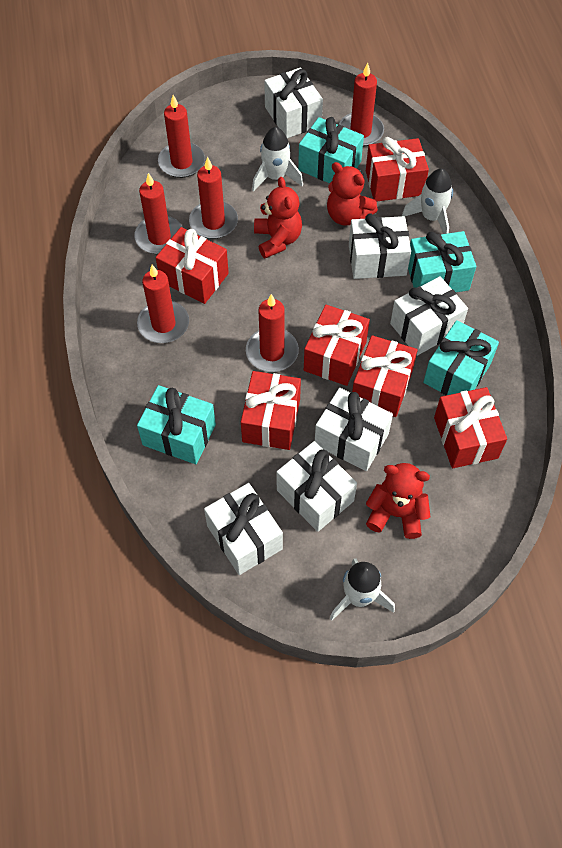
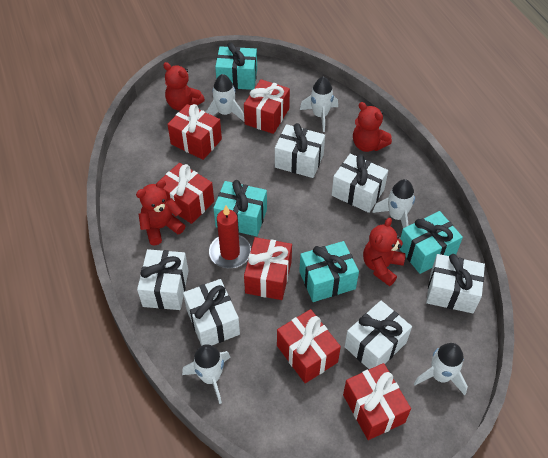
red candle: 6 -> 1
red teddy bear: 3 -> 4
white rocket: 3 -> 5

